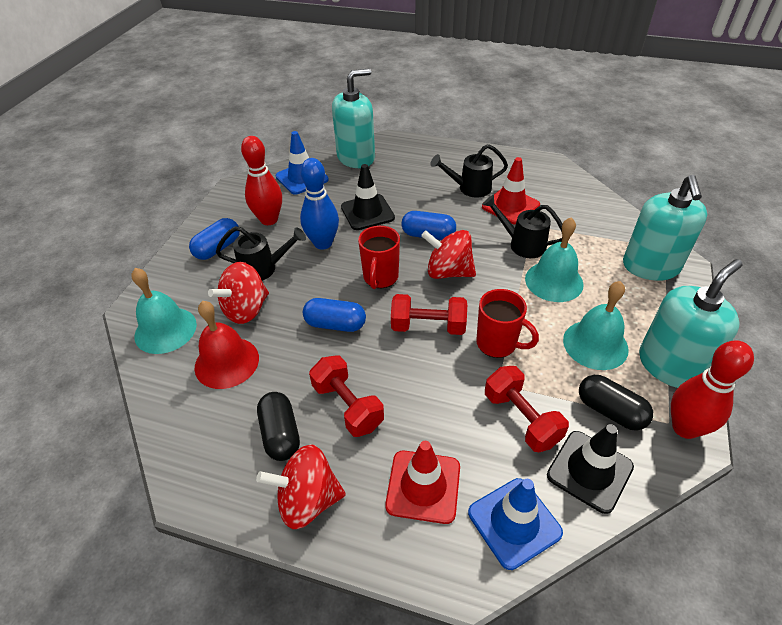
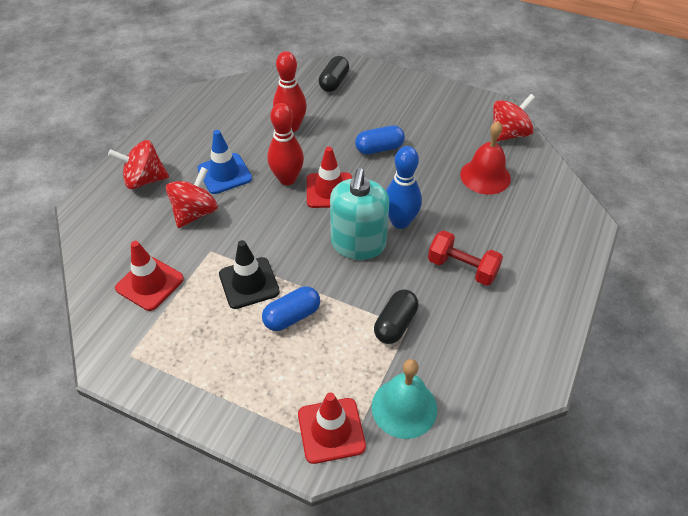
black traffic cone: 2 -> 1
black watering can: 3 -> 0
blue capsule: 3 -> 2
blue traffic cone: 2 -> 1
red dumbbell: 3 -> 1
red mug: 2 -> 0
red traffic cone: 2 -> 3
turquoise bell: 3 -> 1
turquoise soap dispenser: 3 -> 1

